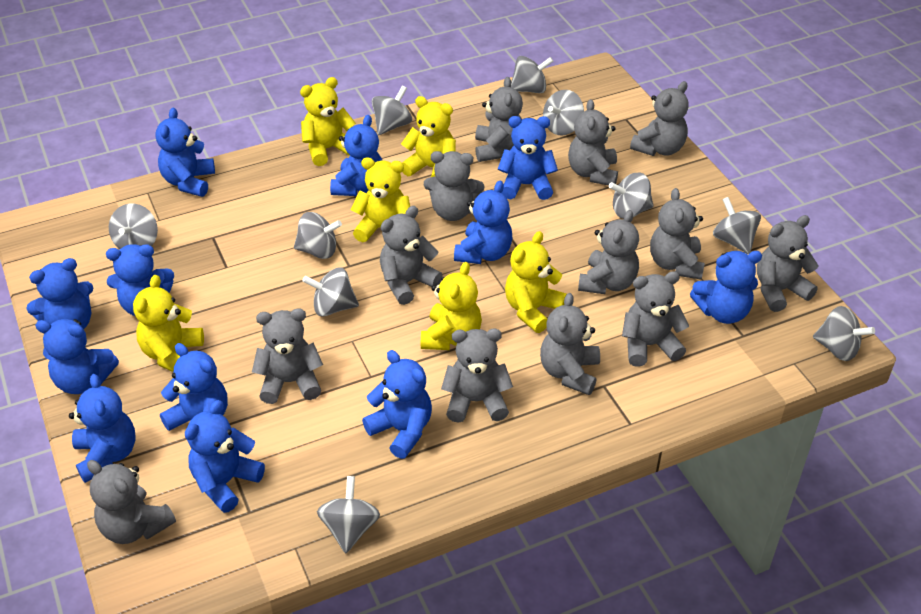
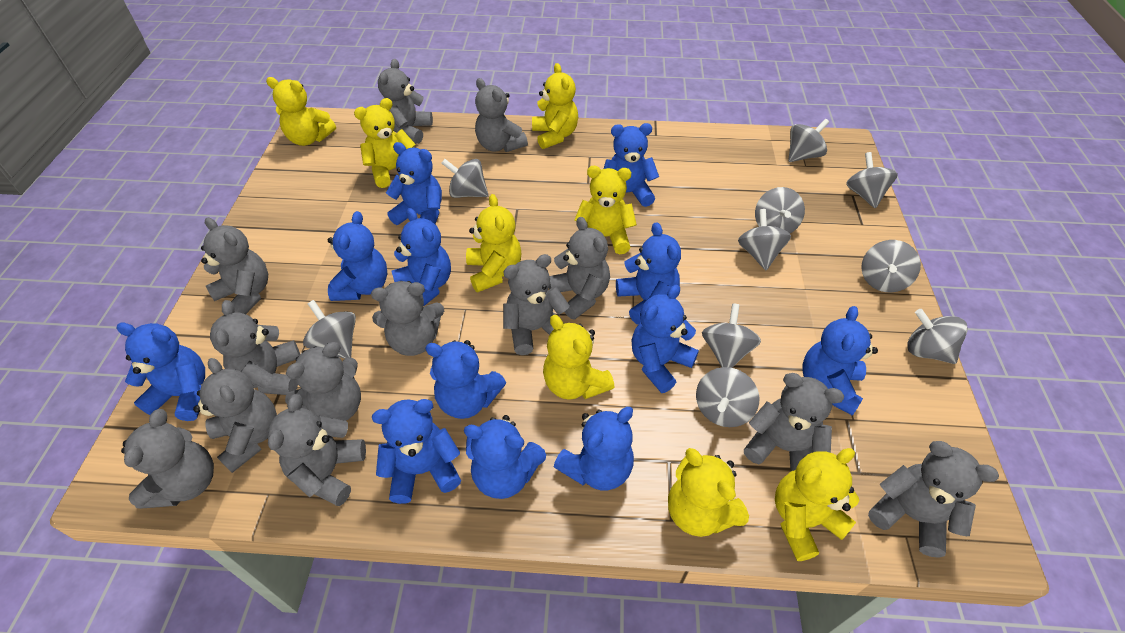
yellow teddy bear: 6 -> 8

